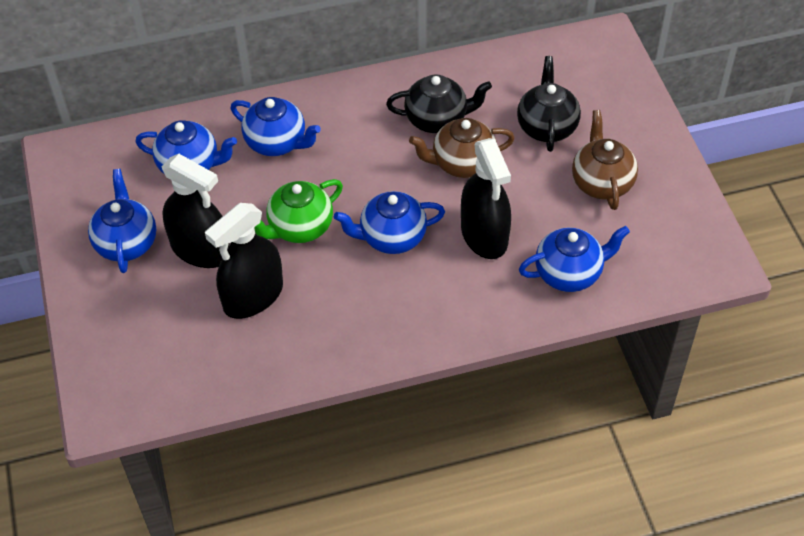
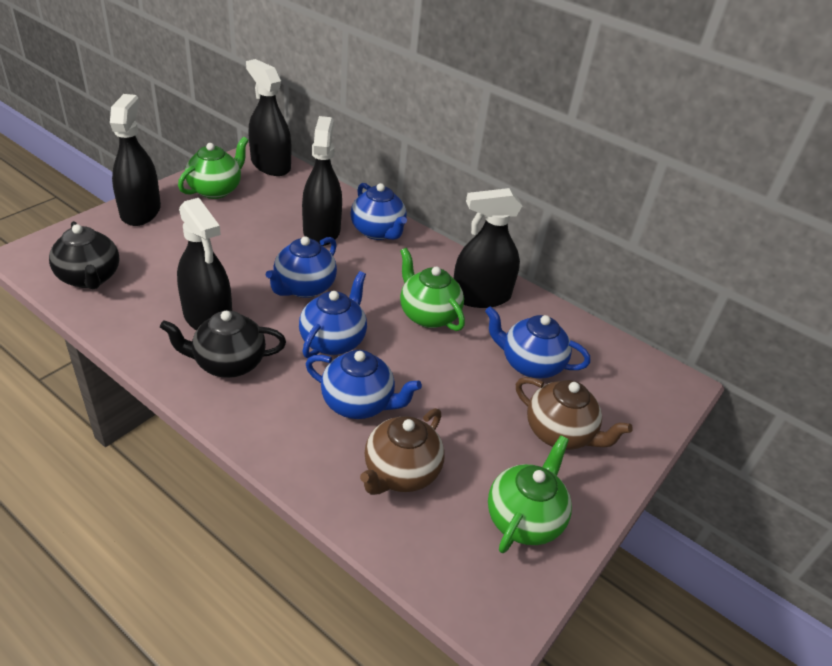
black spray bottle: 3 -> 5
green teapot: 1 -> 3

